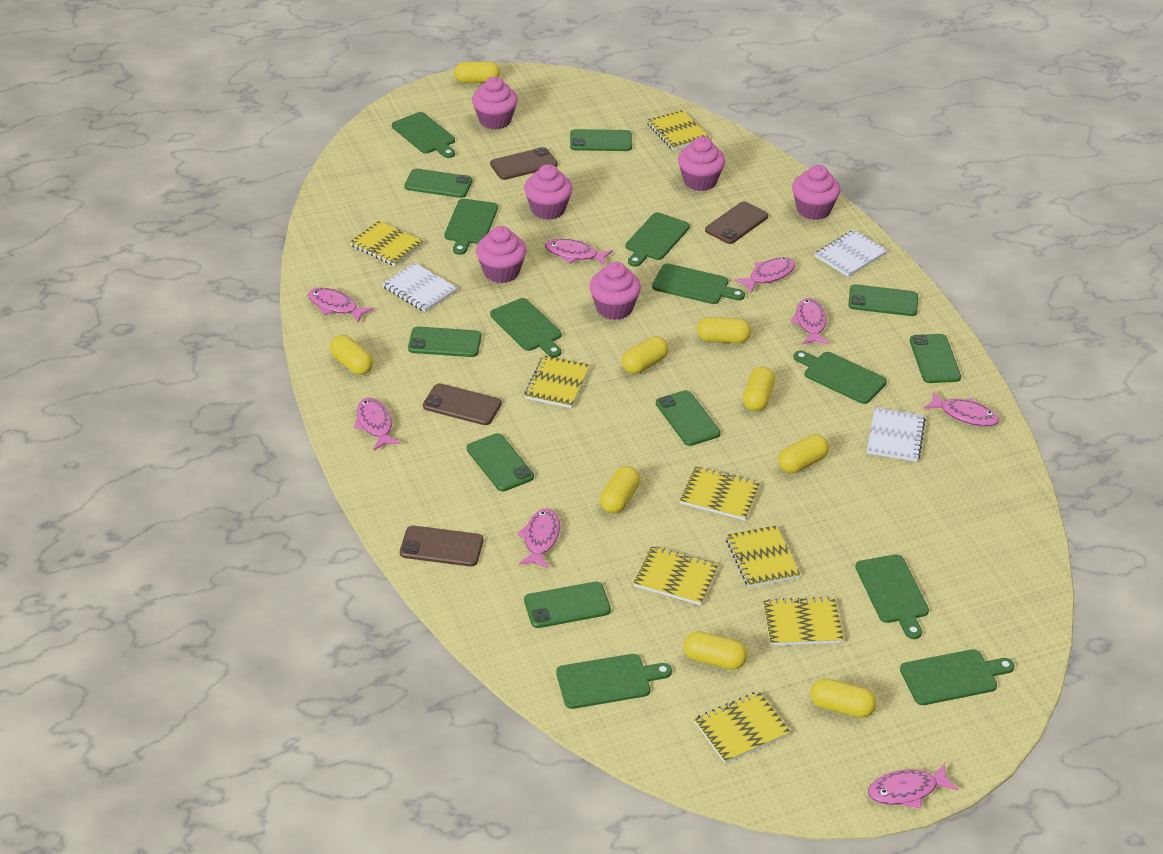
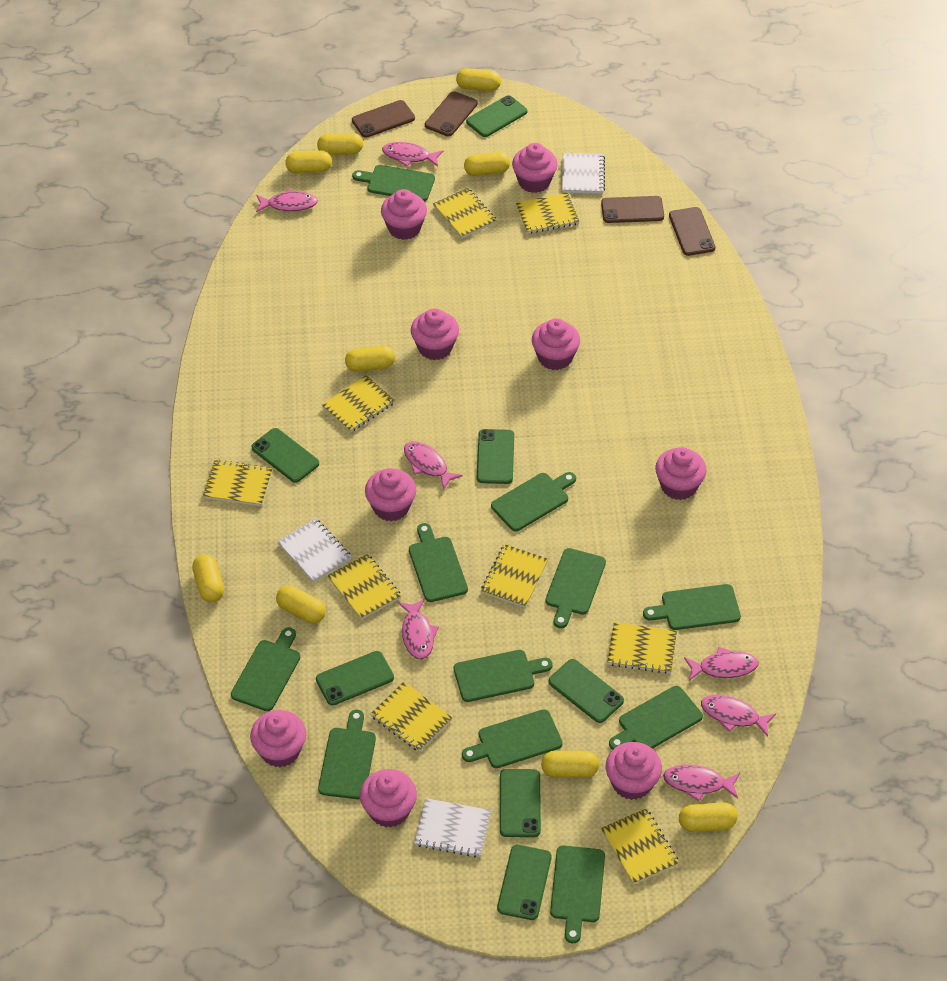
green cutting board: 9 -> 11
green phone: 8 -> 7
pink cupcake: 6 -> 9
pink fish: 8 -> 7
yellow notebook: 8 -> 9

